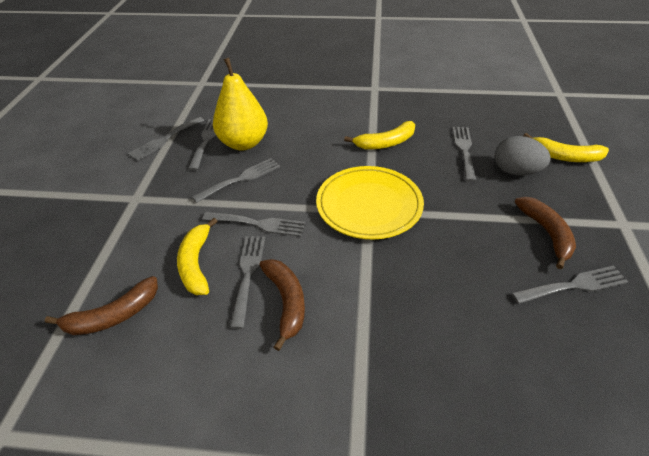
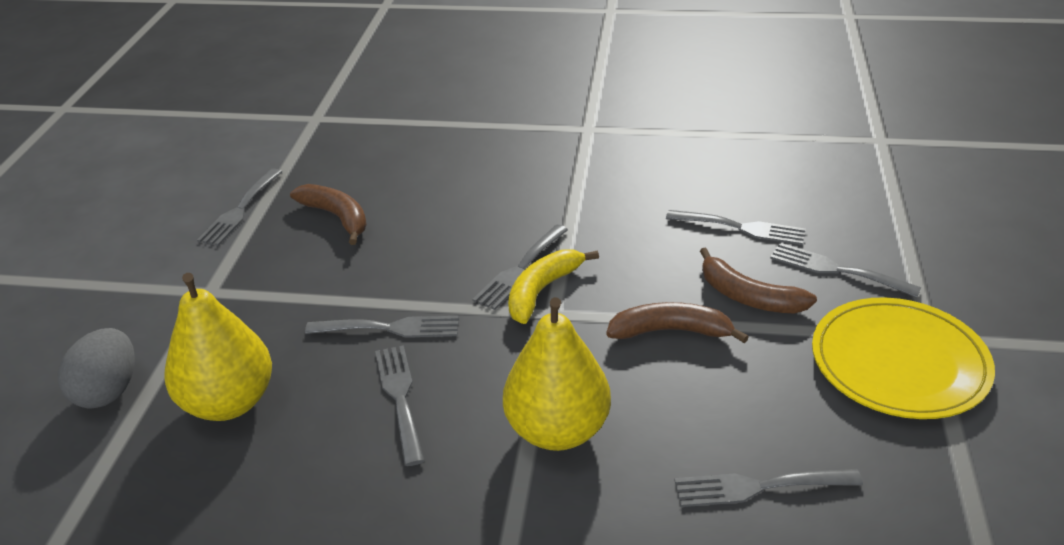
yellow banana: 3 -> 1
yellow pear: 1 -> 2

